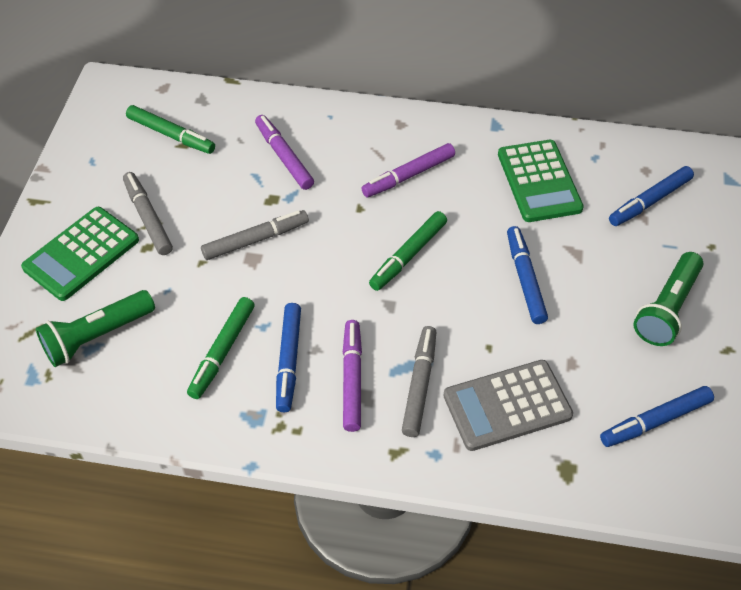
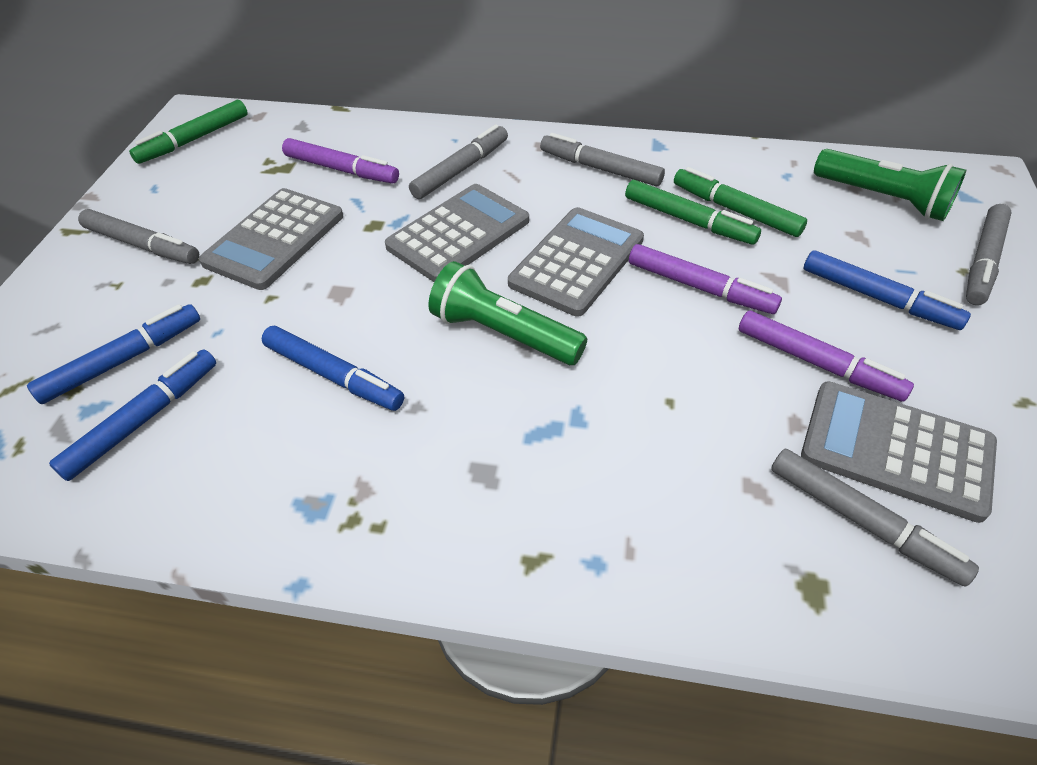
green calculator: 2 -> 0
grey calculator: 1 -> 4
grey marker: 3 -> 5

